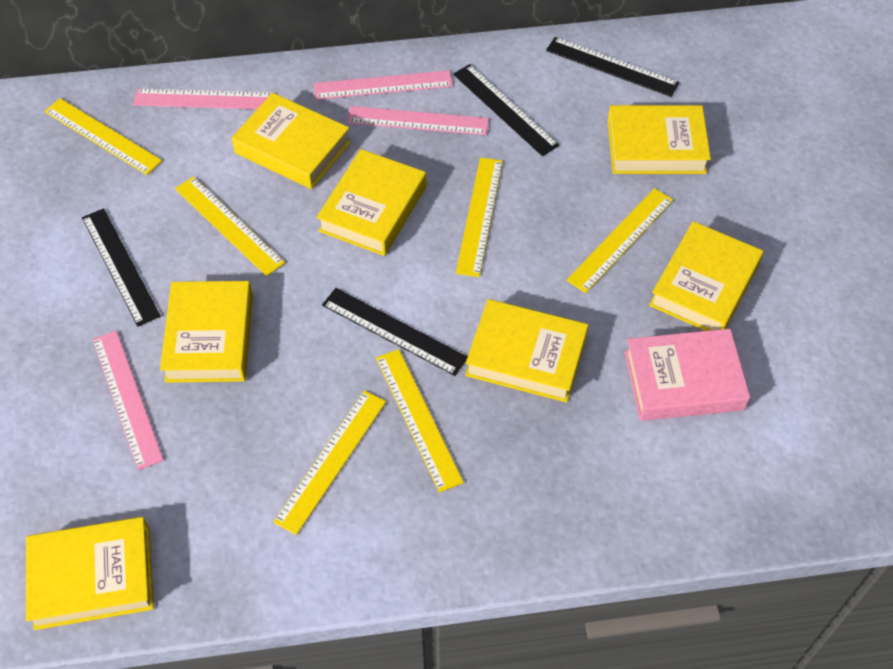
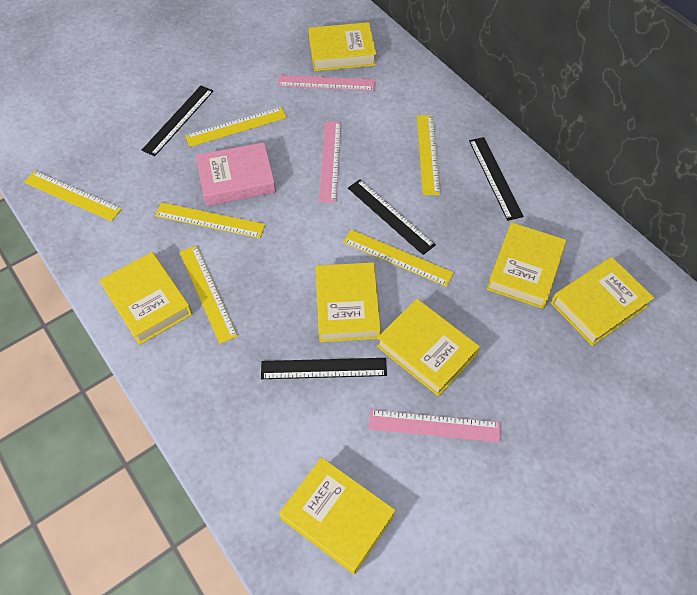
pink ruler: 4 -> 3

